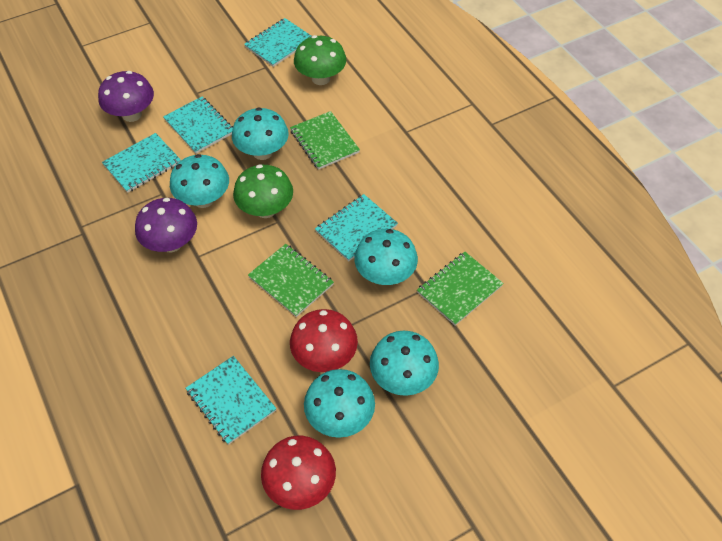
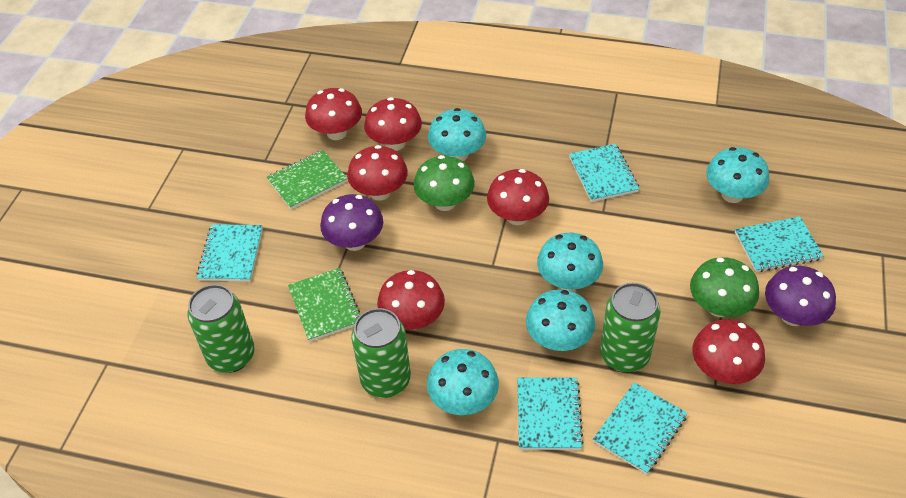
green can: 0 -> 3
green notebook: 3 -> 2
red mushroom: 2 -> 6

